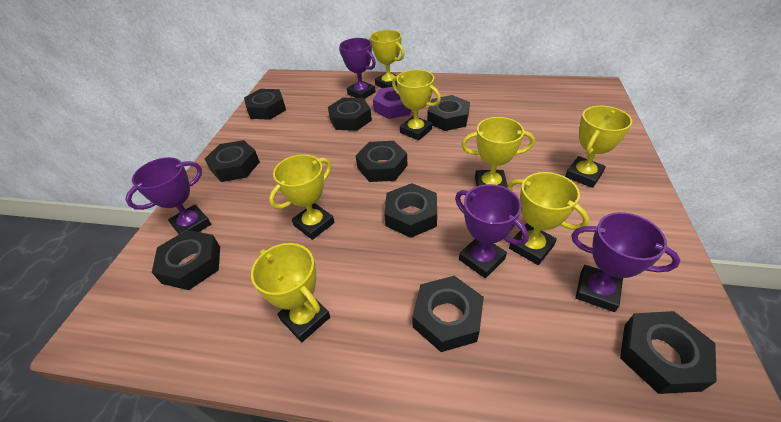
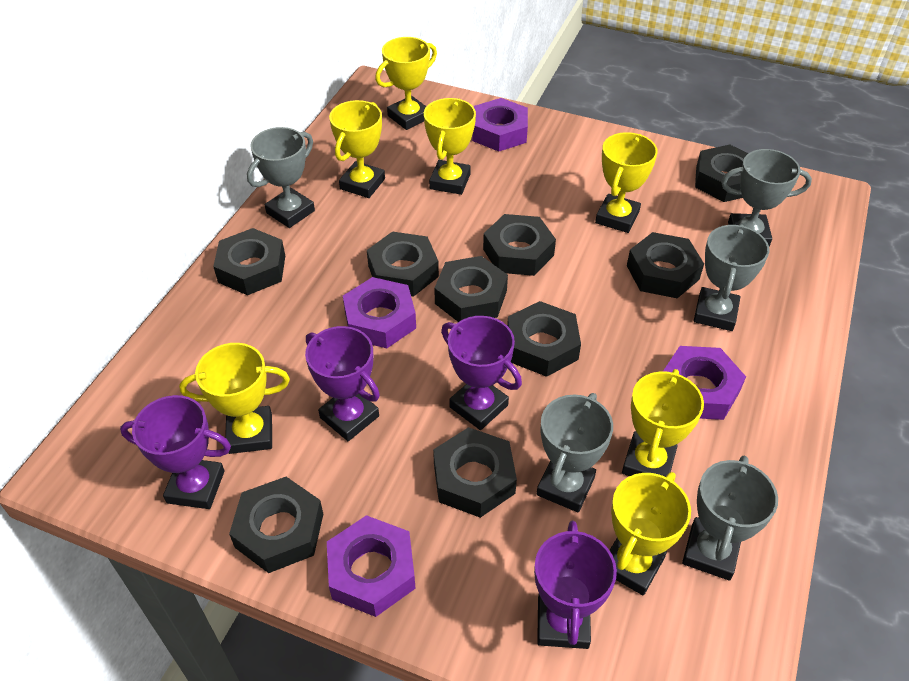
grey trophy: 0 -> 5
purple nut: 1 -> 4

